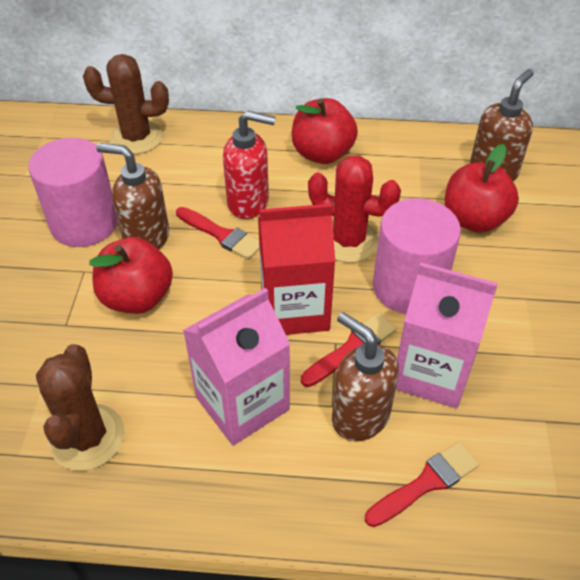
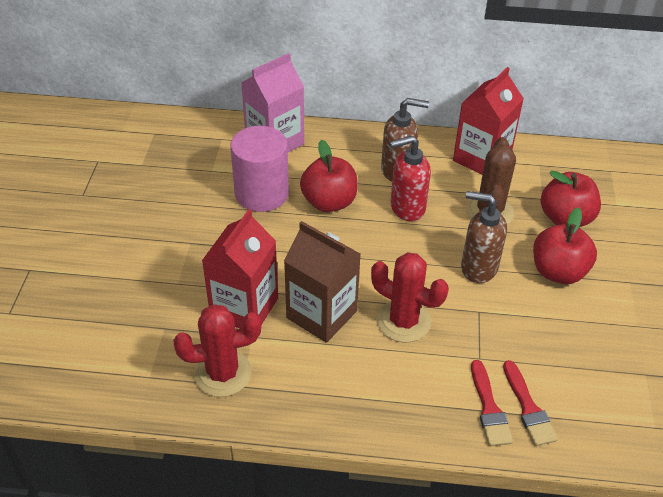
brown cactus: 2 -> 1
brown carton: 0 -> 1
brown soap dispenser: 3 -> 2
pink carton: 2 -> 1
pink cylinder: 2 -> 1
red brush: 3 -> 2
red cactus: 1 -> 2
red carton: 1 -> 2

